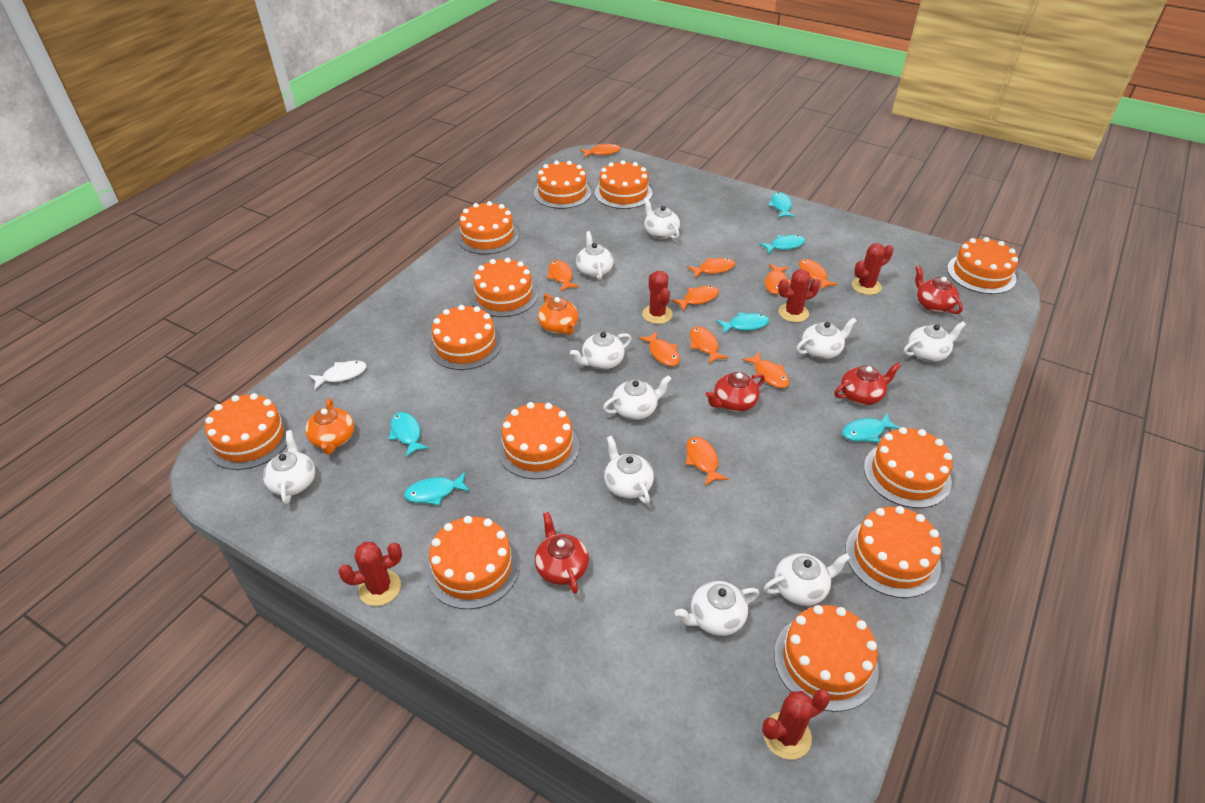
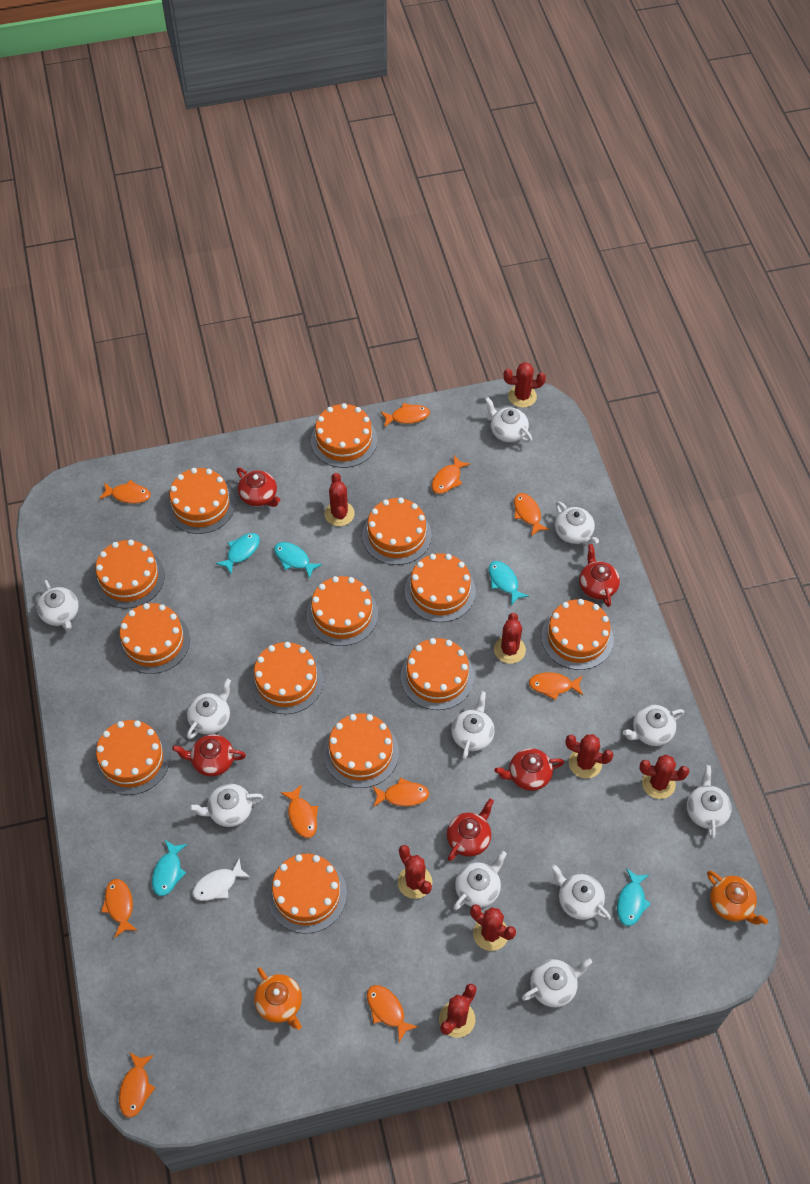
orange cake: 12 -> 13
red cactus: 5 -> 8
red teapot: 4 -> 5
turquoise fish: 6 -> 5
white teapot: 10 -> 11

